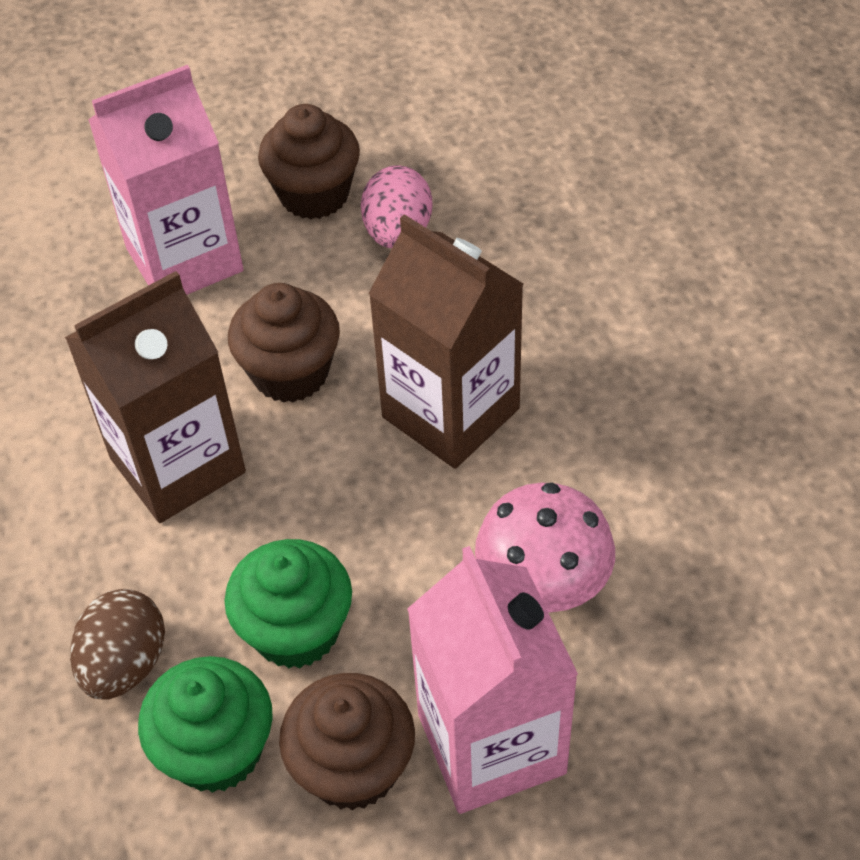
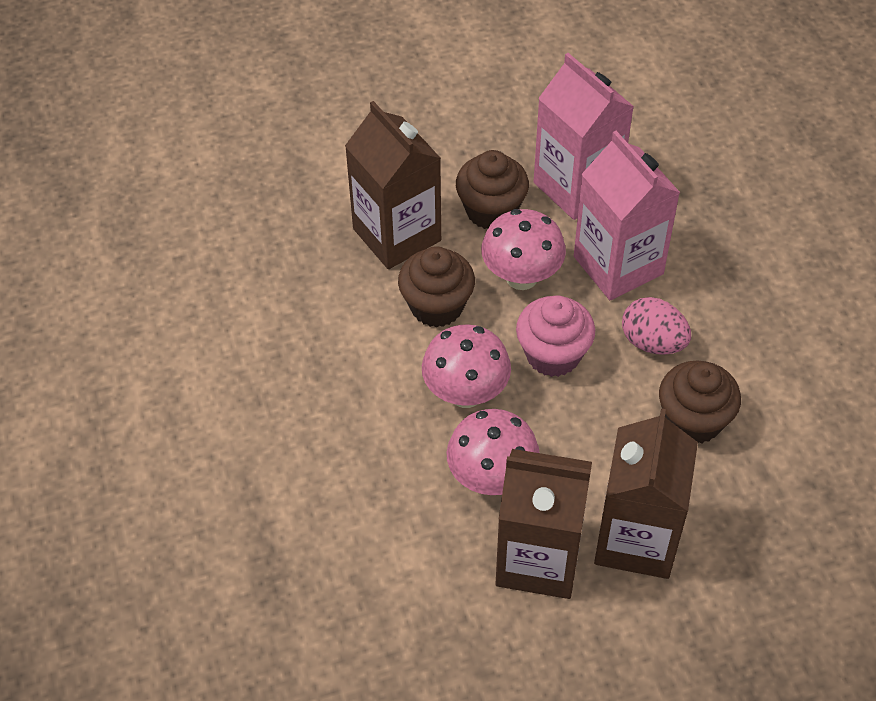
brown carton: 2 -> 3
brown egg: 1 -> 0
green cupcake: 2 -> 0
pink cupcake: 0 -> 1
pink mushroom: 1 -> 3

